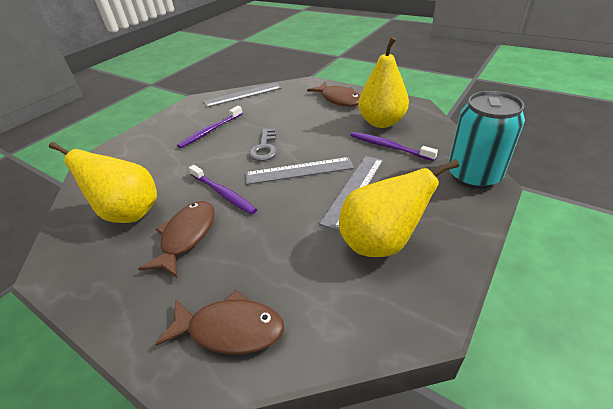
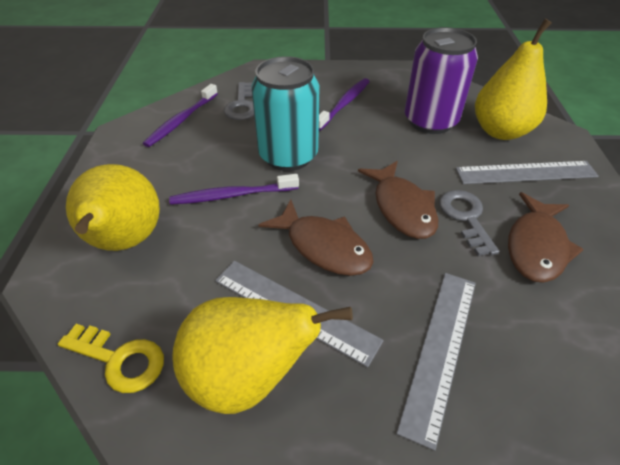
grey key: 1 -> 2
purple can: 0 -> 1
yellow key: 0 -> 1

